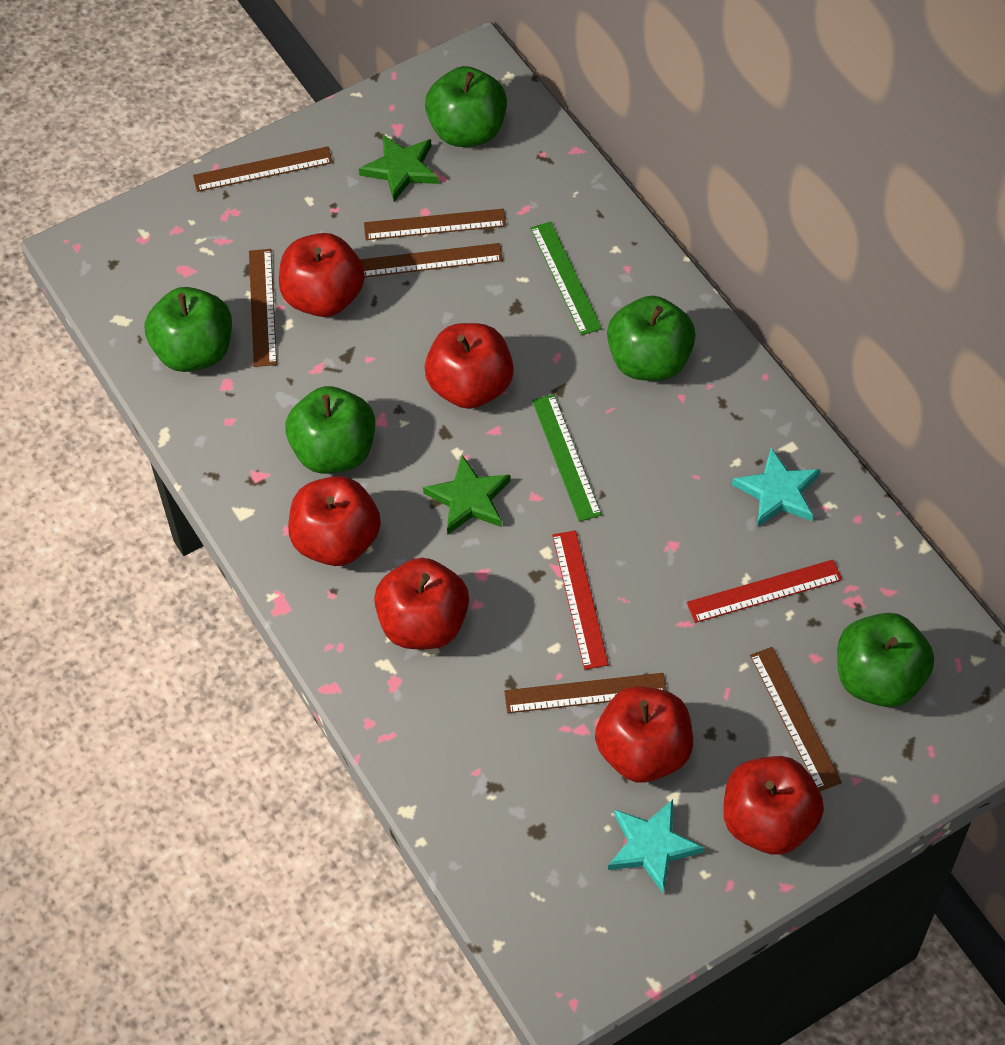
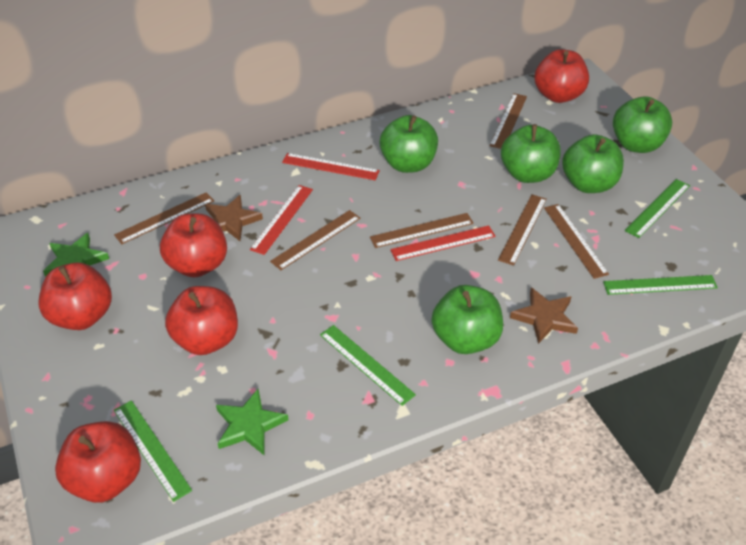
brown star: 0 -> 2
green ruler: 2 -> 4
red apple: 6 -> 5
red ruler: 2 -> 3
turquoise star: 2 -> 0

